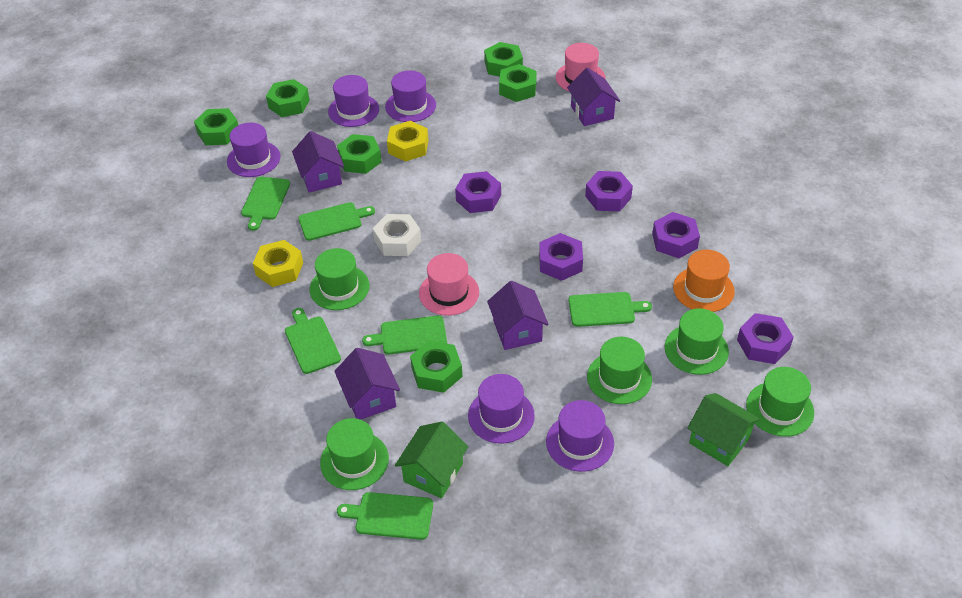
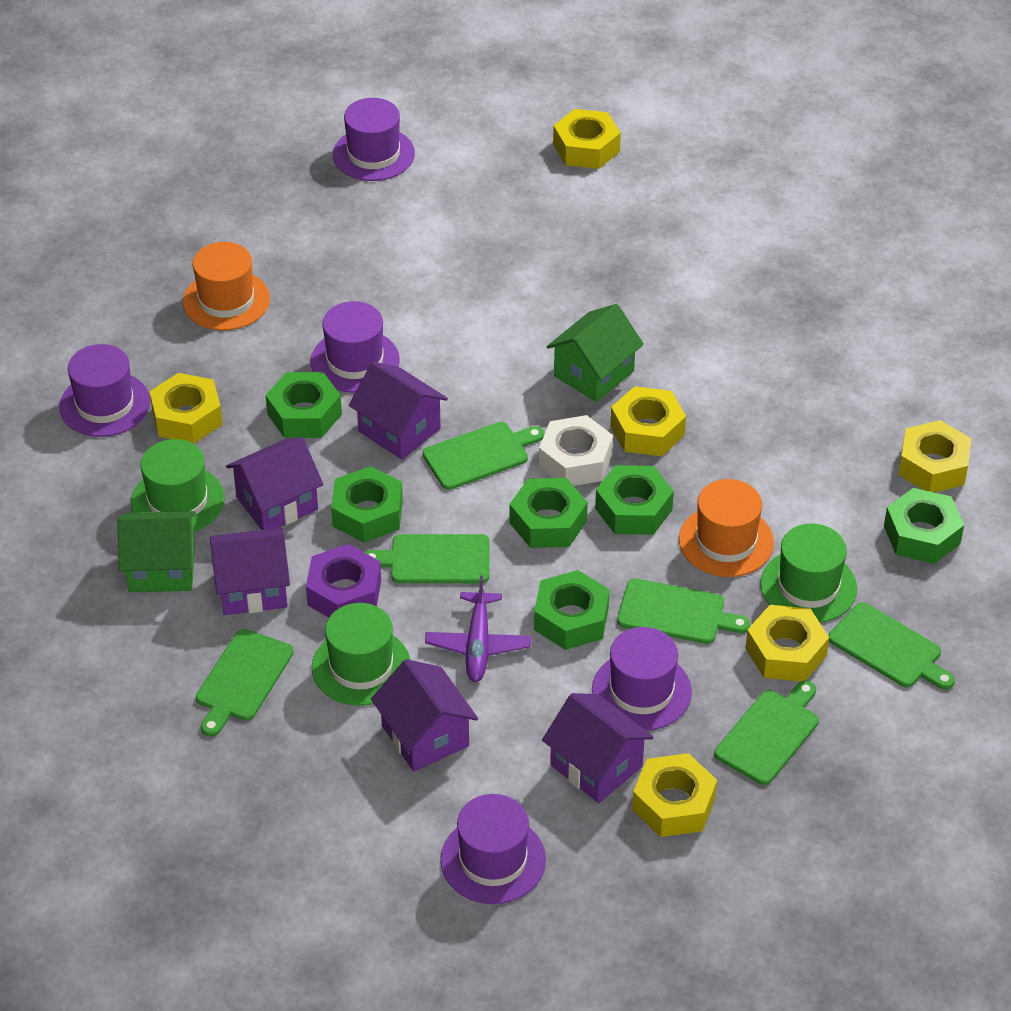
green hat: 5 -> 3
orange hat: 1 -> 2
pink hat: 2 -> 0
purple house: 4 -> 5
purple nut: 5 -> 1
purple plane: 0 -> 1
yellow nut: 2 -> 6

